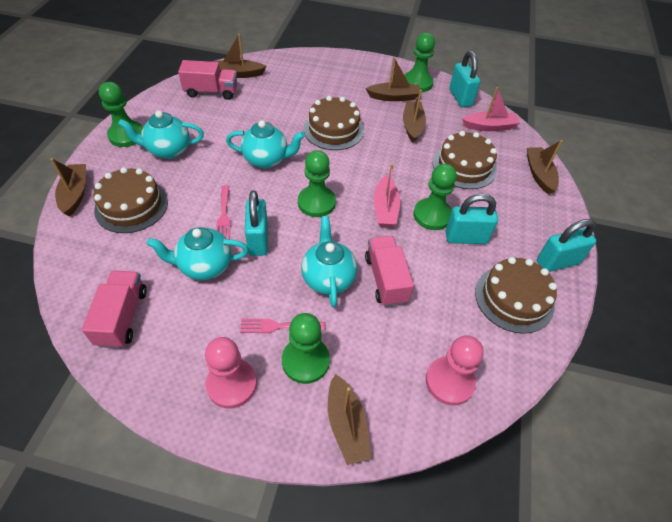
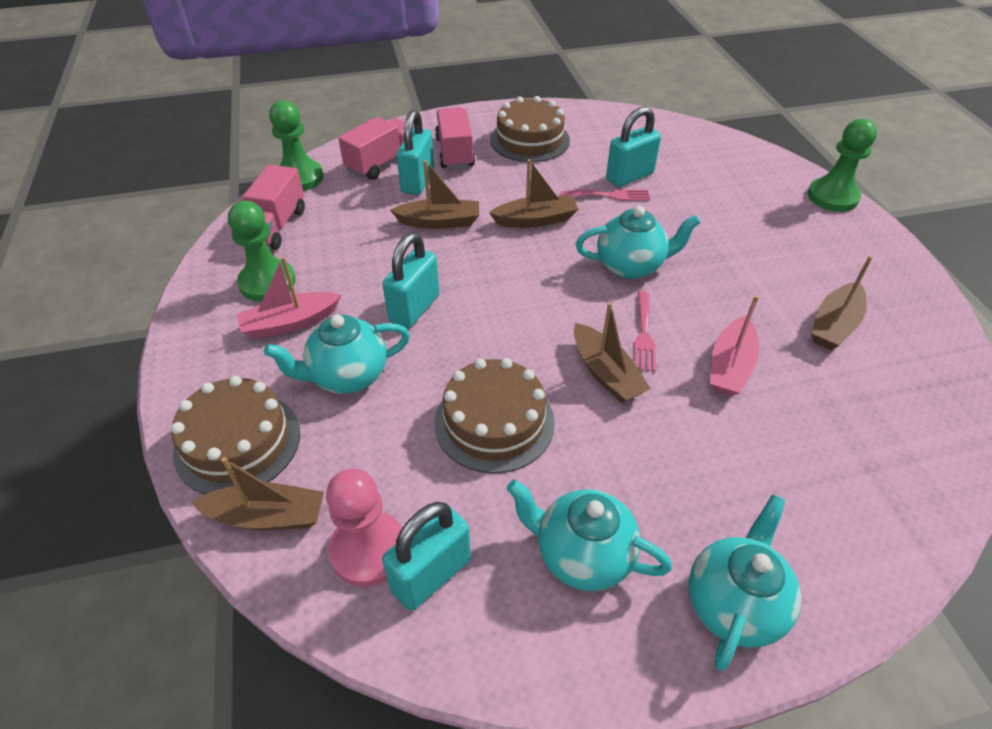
brown boat: 6 -> 5
brown cake: 4 -> 3
green pawn: 5 -> 3
pink pawn: 2 -> 1

